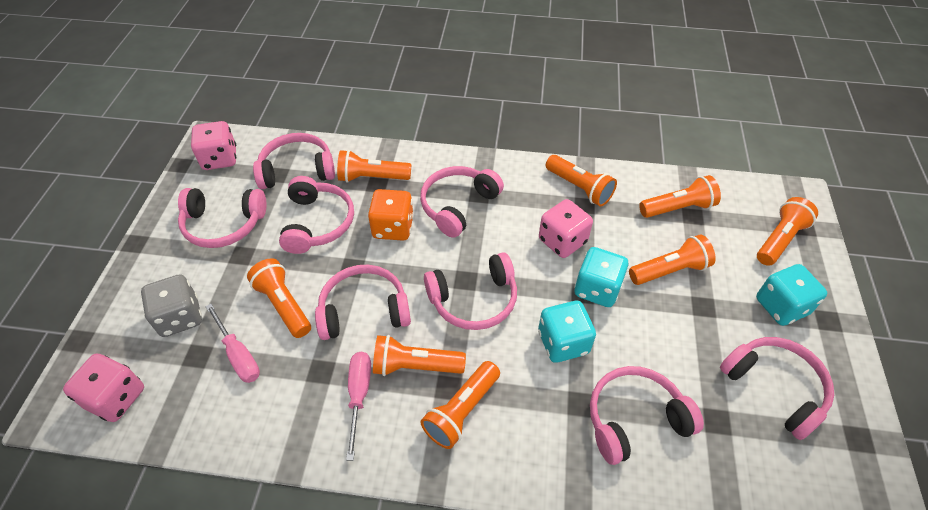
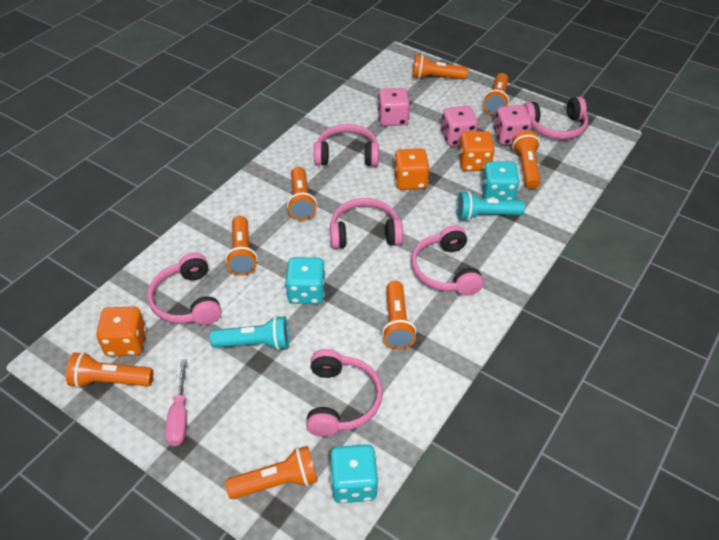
grey dice: 1 -> 0
orange dice: 1 -> 3
pink headphones: 8 -> 6
pink screwdriver: 2 -> 1
turquoise flashlight: 0 -> 2

